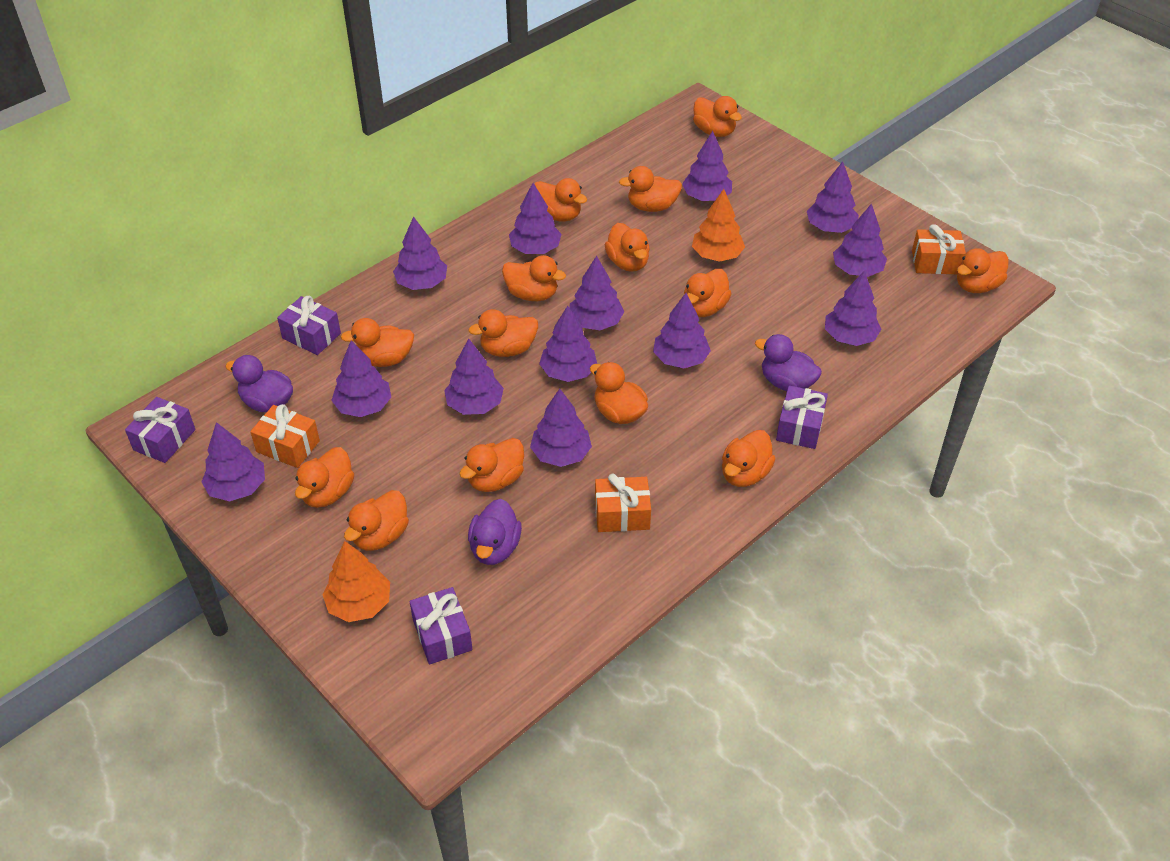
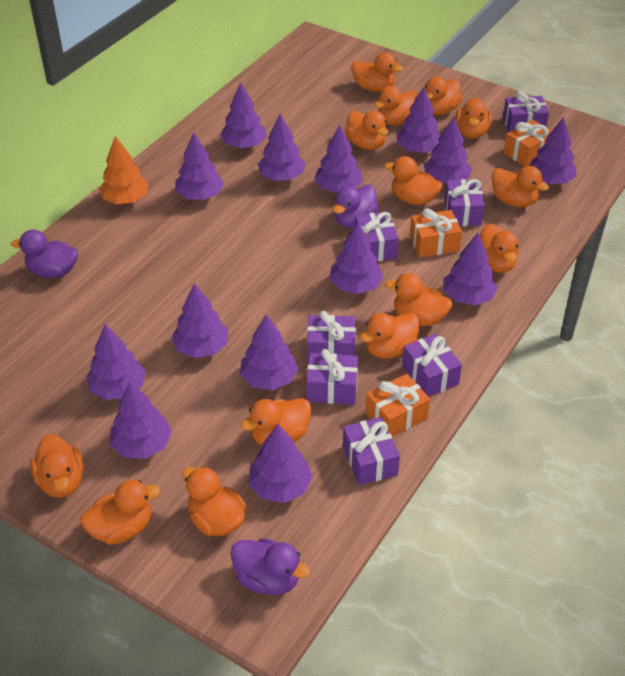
orange tree: 2 -> 1
purple gift: 4 -> 7
purple tree: 13 -> 14

